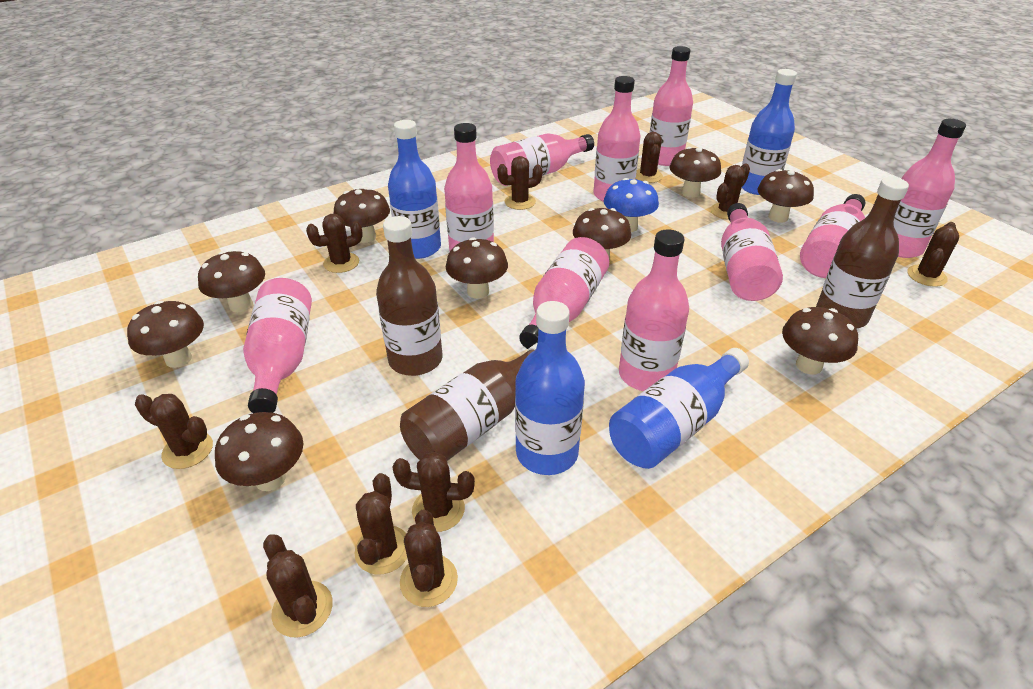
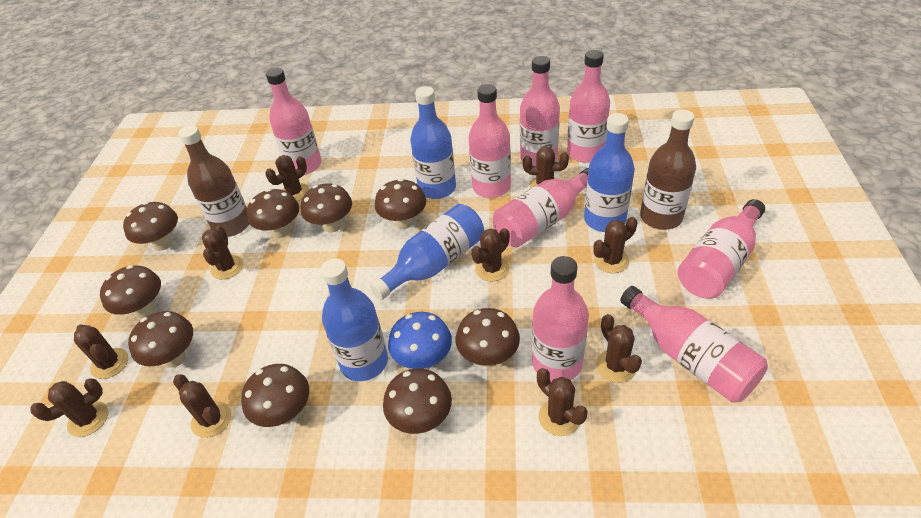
brown bottle: 3 -> 2
pink bottle: 10 -> 8

